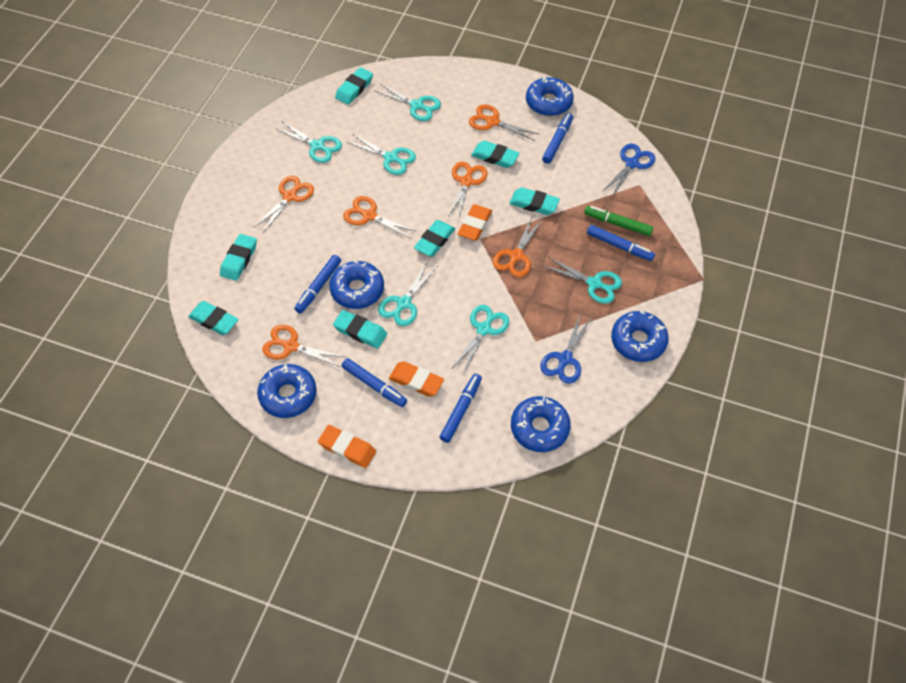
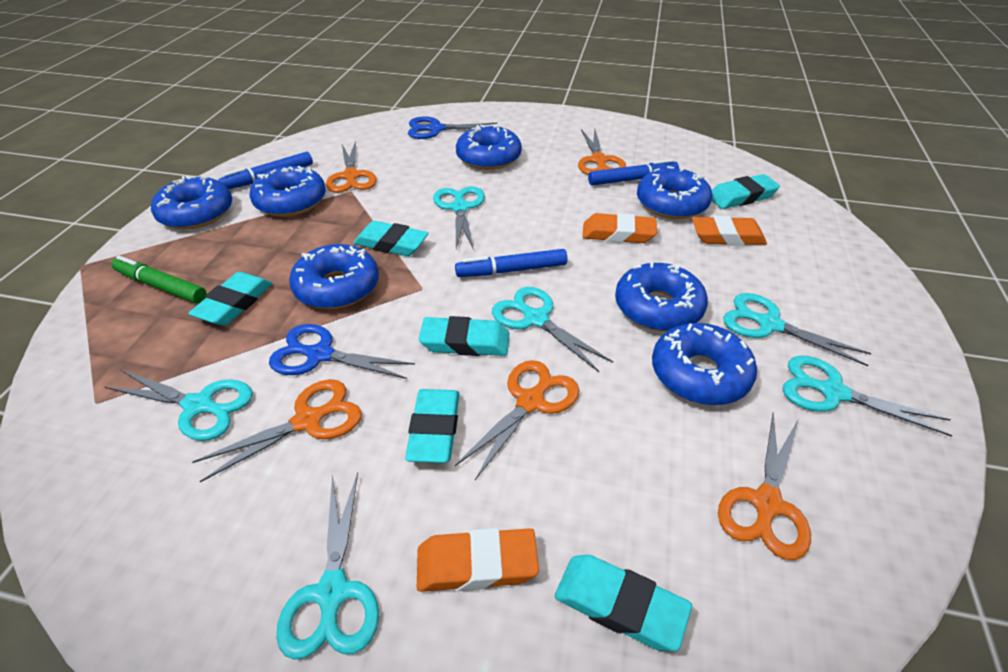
blue donut: 5 -> 7
blue marker: 5 -> 3
orange scissors: 6 -> 5
turquoise eraser: 7 -> 6

